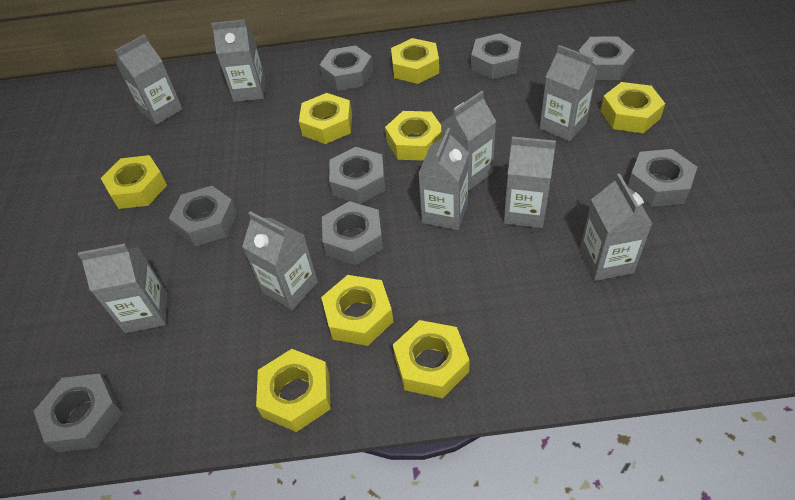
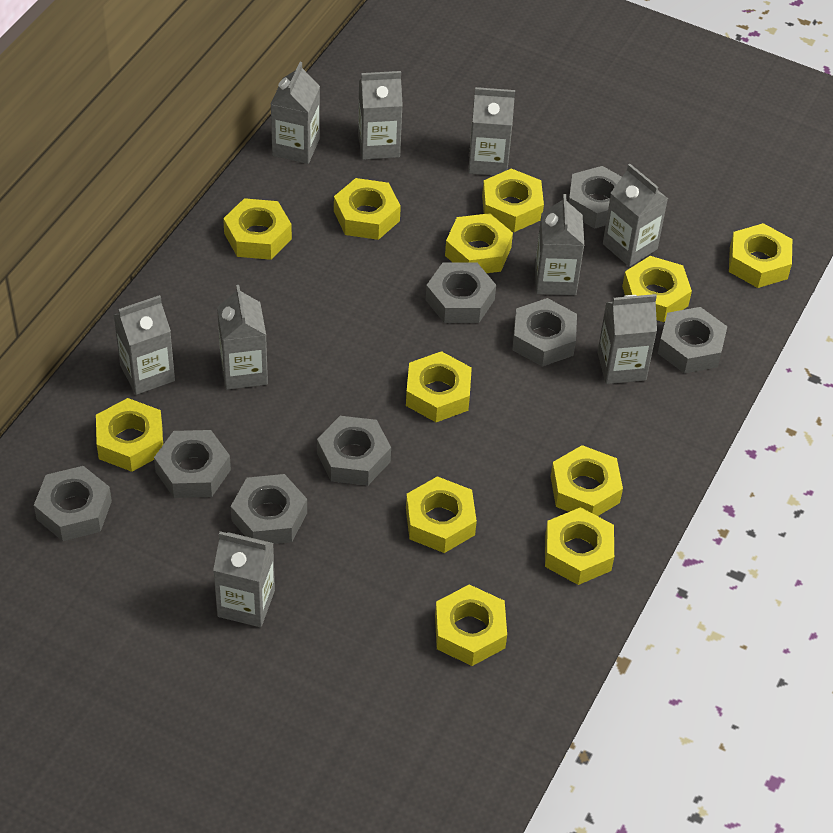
yellow nut: 8 -> 12

